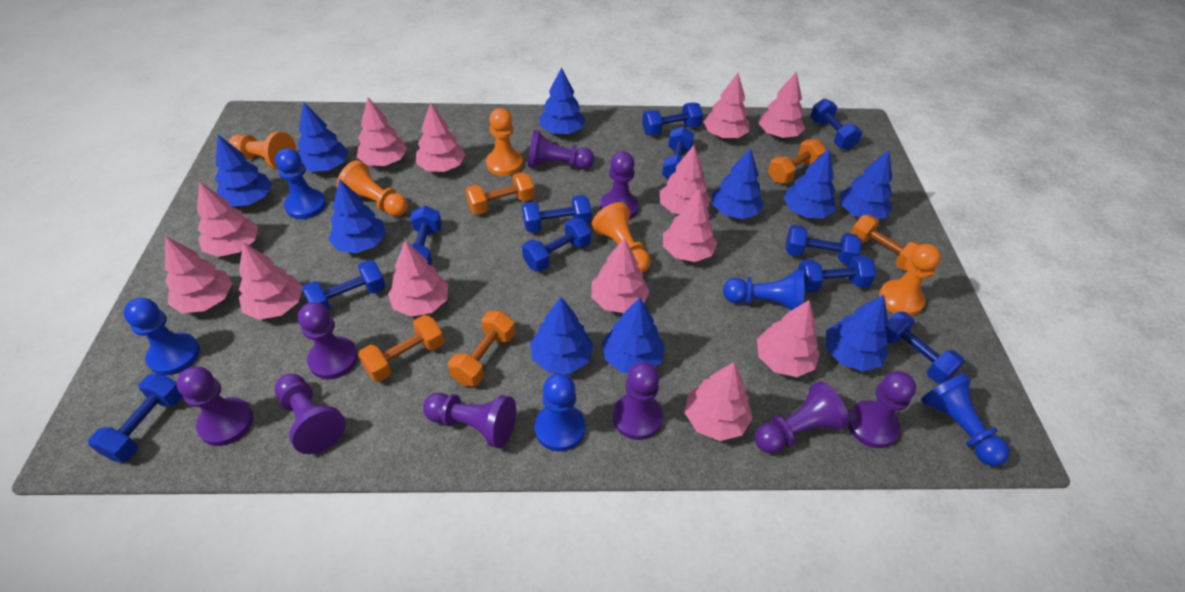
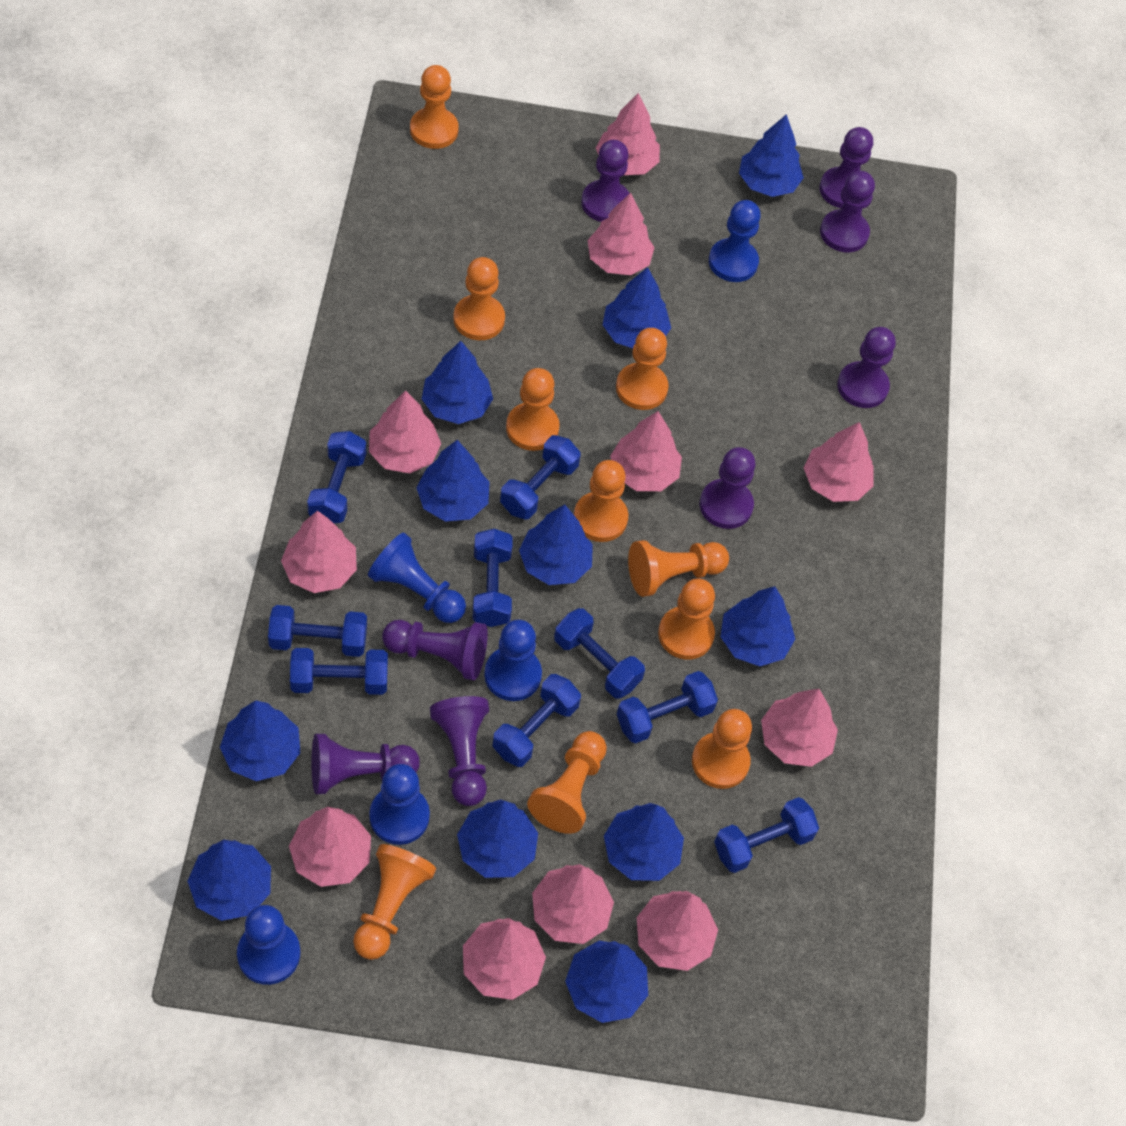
blue dumbbell: 11 -> 9
blue tree: 10 -> 11
orange dumbbell: 5 -> 0
orange pawn: 5 -> 10
pink tree: 13 -> 11
purple pawn: 9 -> 8

